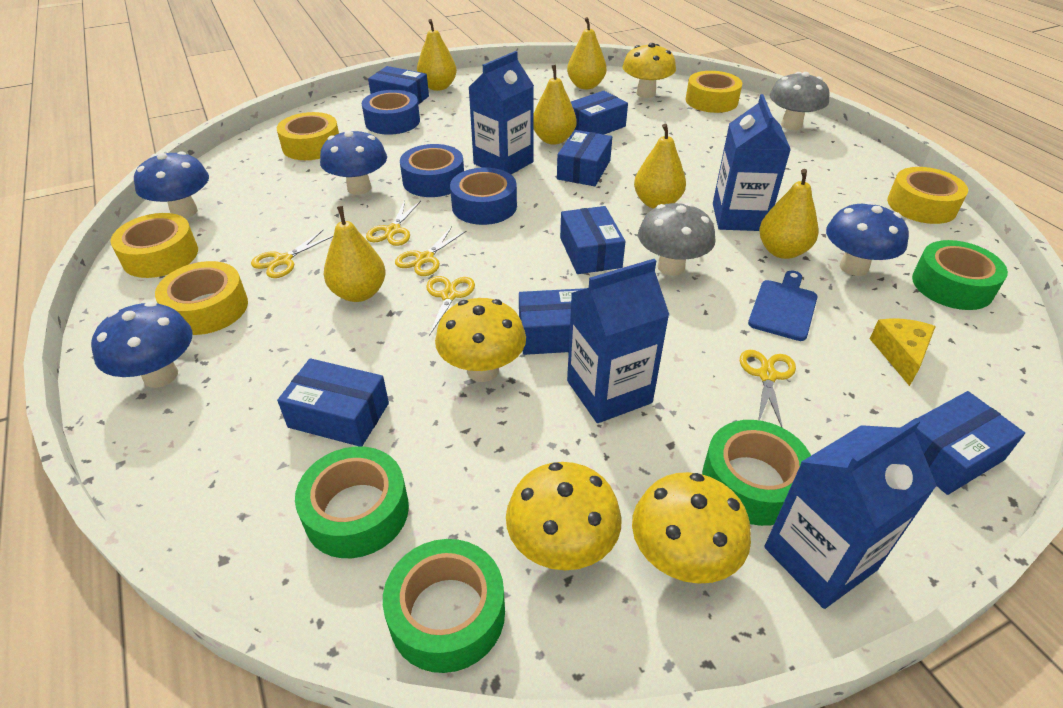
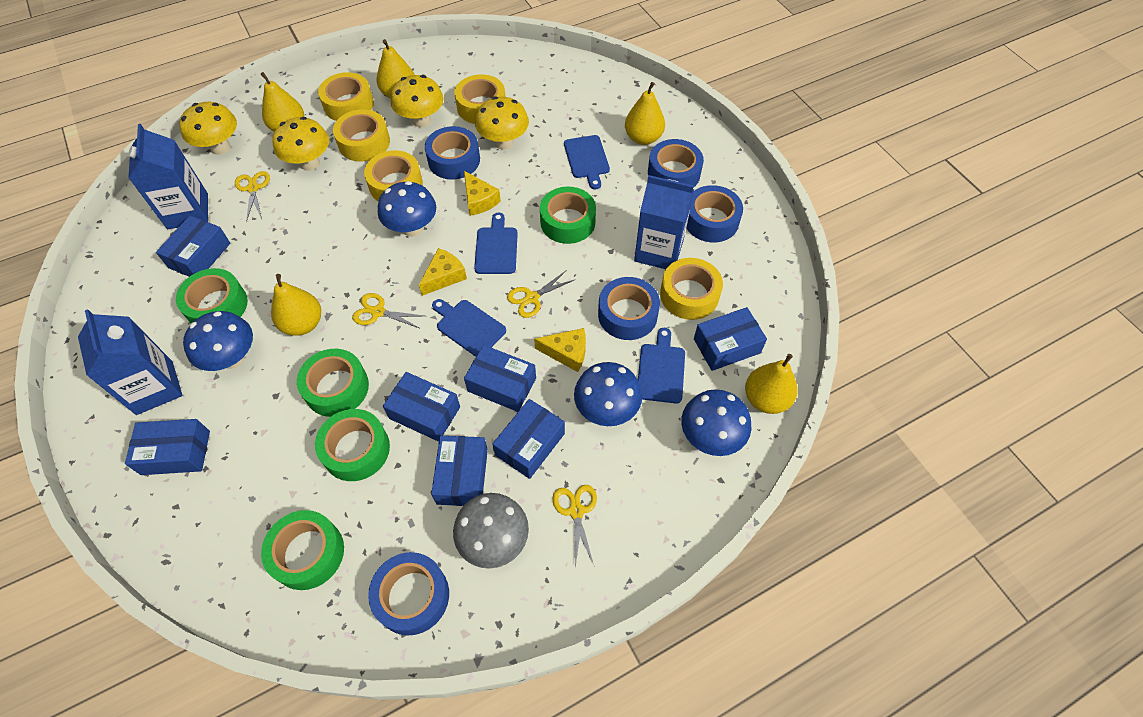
blue carton: 4 -> 3
blue cutting board: 1 -> 4
blue tape: 3 -> 5
green tape: 4 -> 5
grey mushroom: 2 -> 1
yellow cheese: 1 -> 3
yellow pear: 6 -> 5
yellow scissors: 5 -> 4

